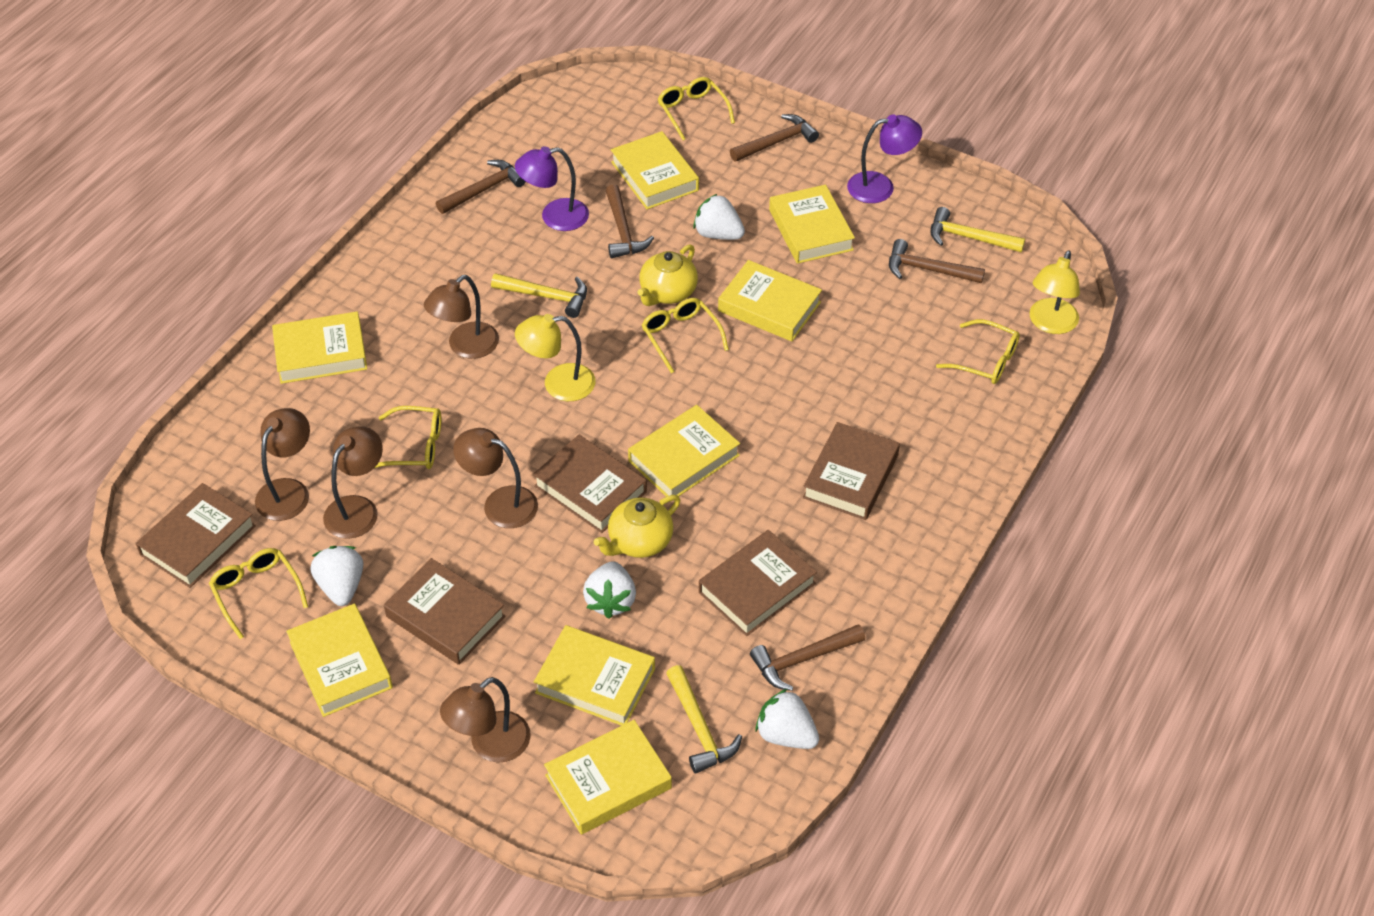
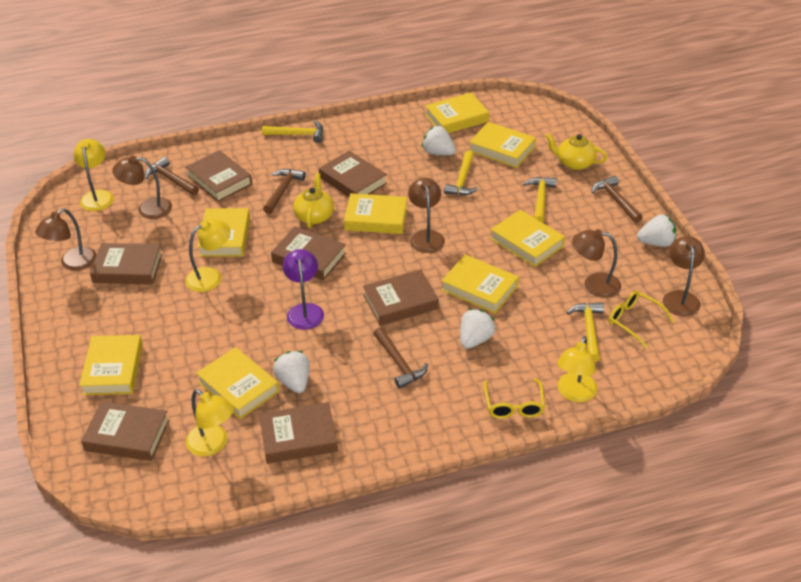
brown book: 5 -> 7
brown hammer: 5 -> 4
purple lamp: 2 -> 1
yellow glasses: 5 -> 2
yellow hammer: 3 -> 4
yellow lamp: 2 -> 4

